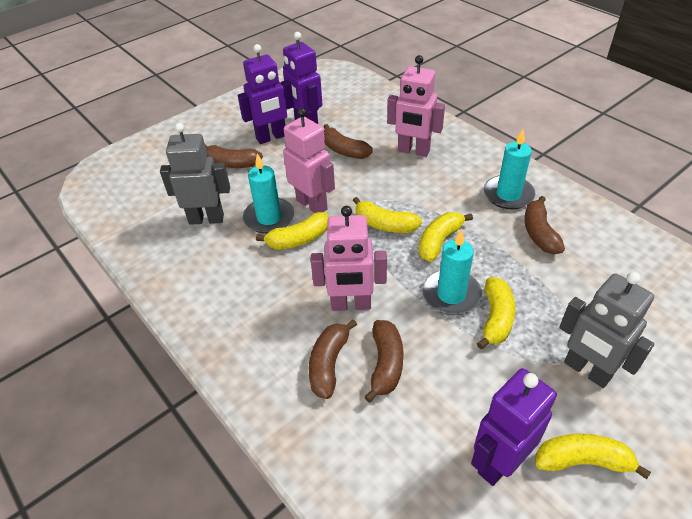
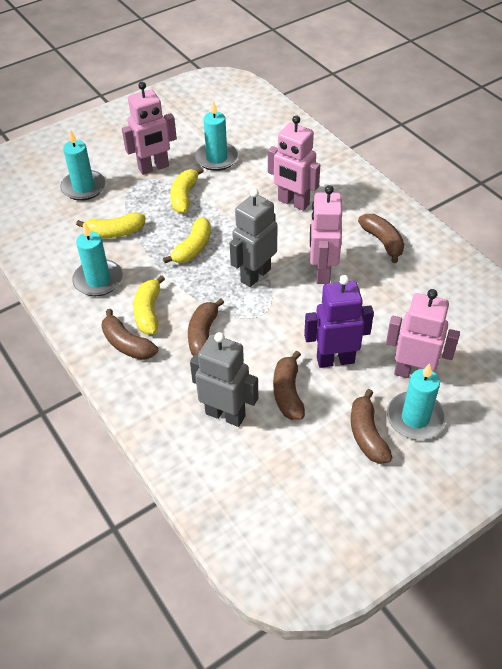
pink robot: 3 -> 4
purple robot: 3 -> 1
turquoise candle: 3 -> 4
yellow banana: 5 -> 4

